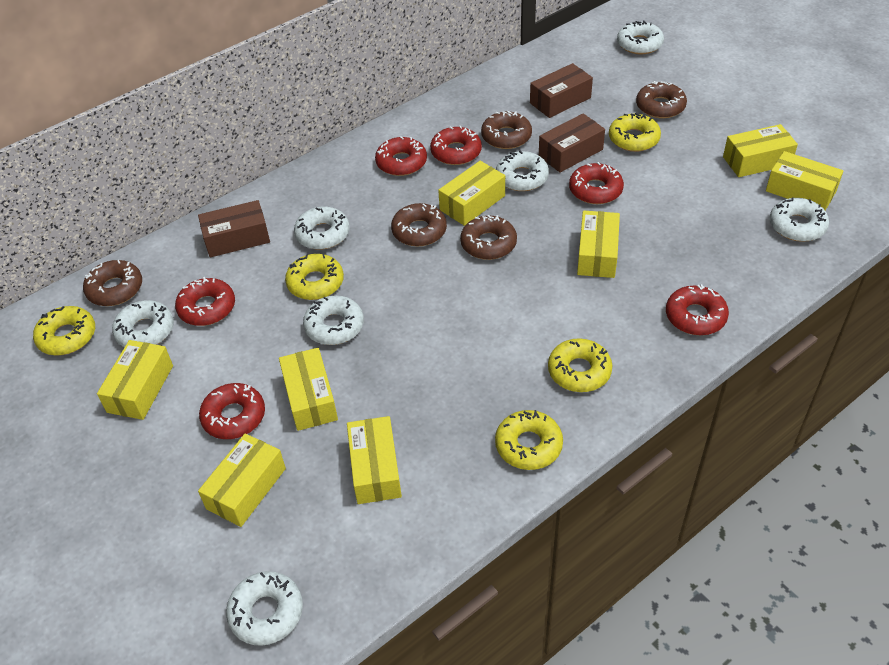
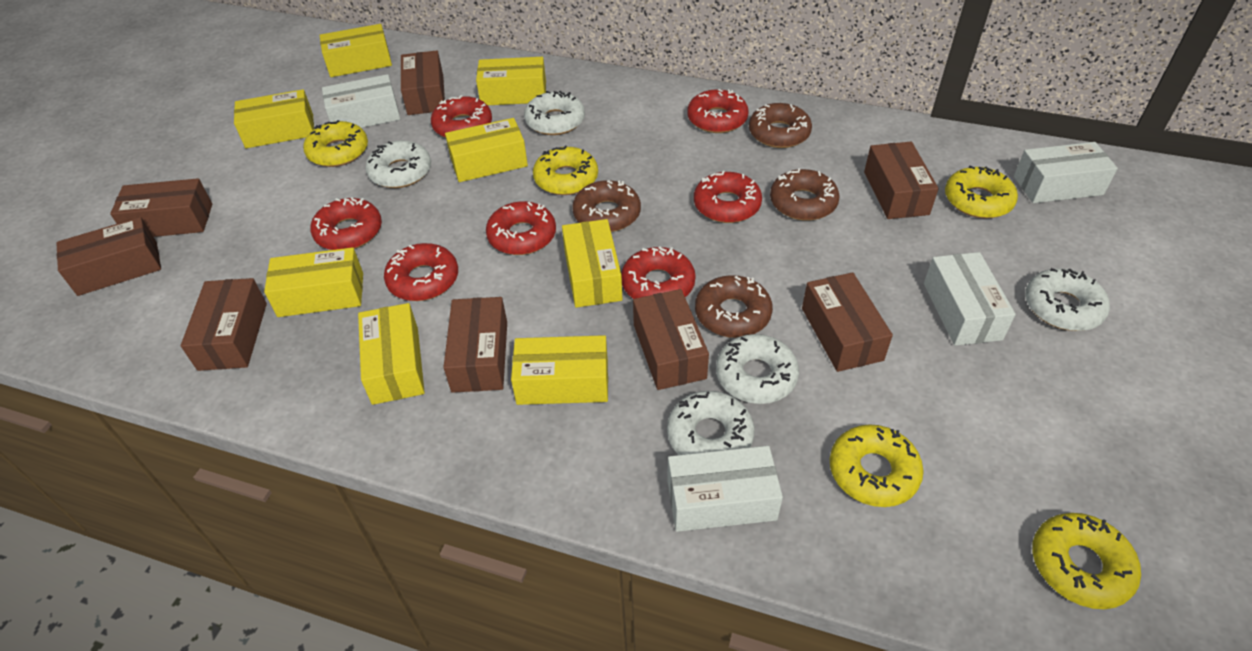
brown box: 3 -> 8
brown donut: 5 -> 4
red donut: 6 -> 7
white box: 0 -> 4
white donut: 7 -> 5

